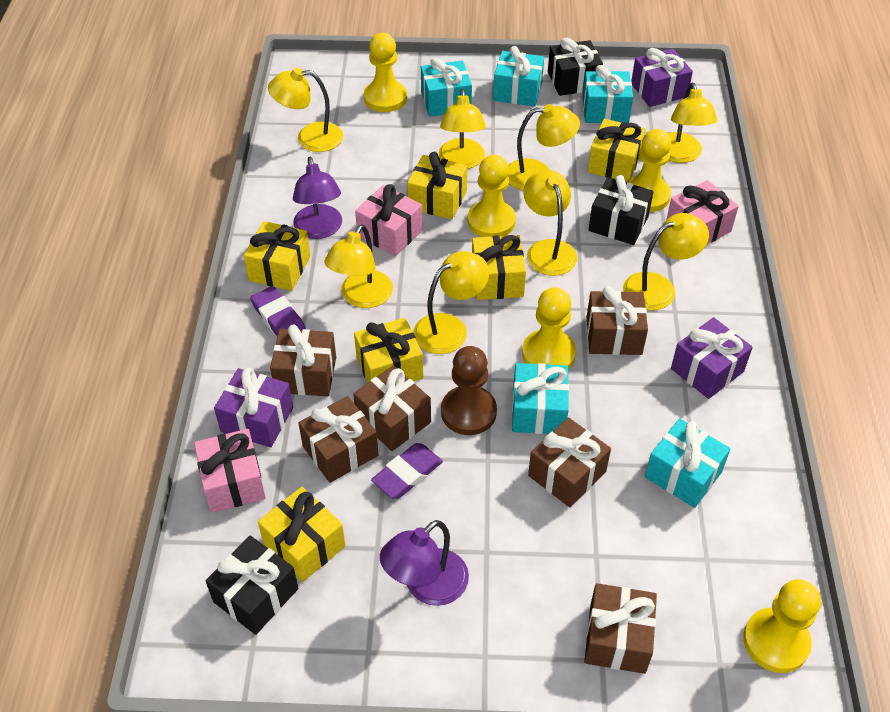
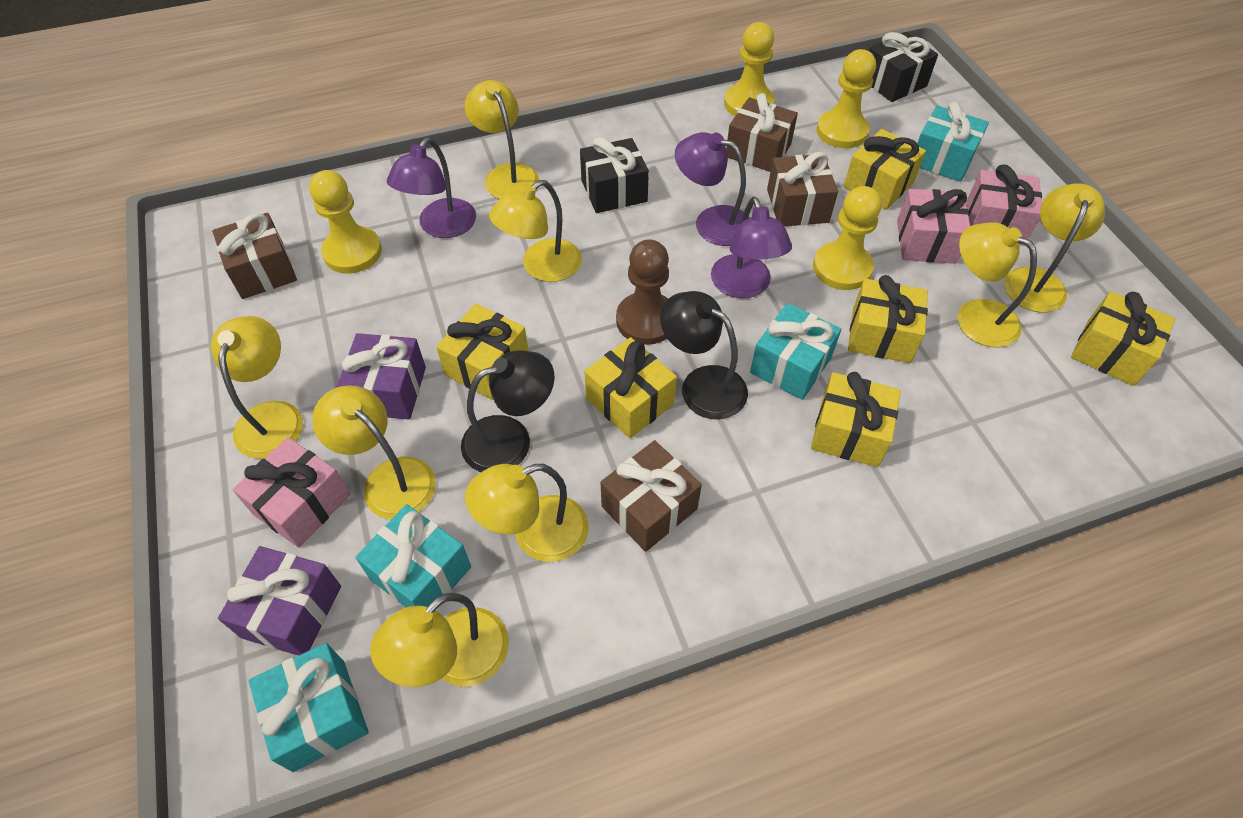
black gift: 3 -> 2
black lamp: 0 -> 2
brown gift: 6 -> 4
purple eraser: 2 -> 0
purple gift: 3 -> 2
purple lamp: 2 -> 3
turquoise gift: 5 -> 4
yellow pawn: 5 -> 4

